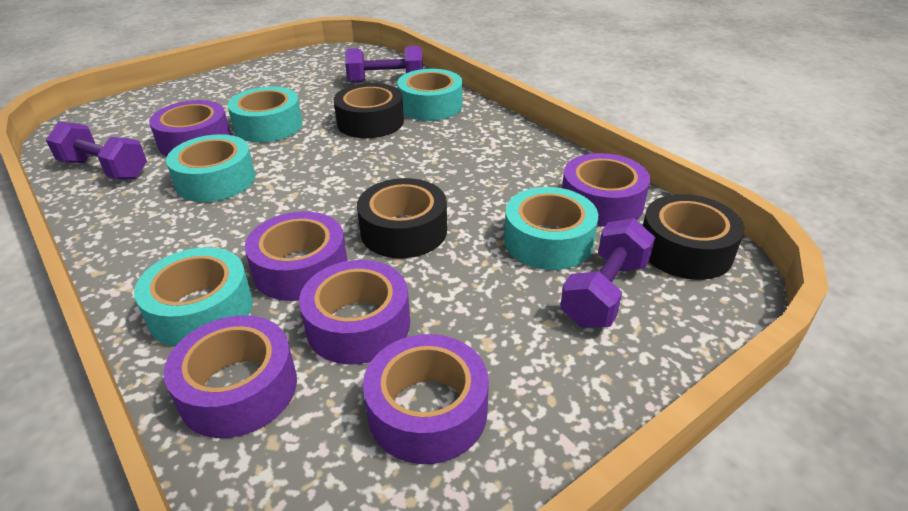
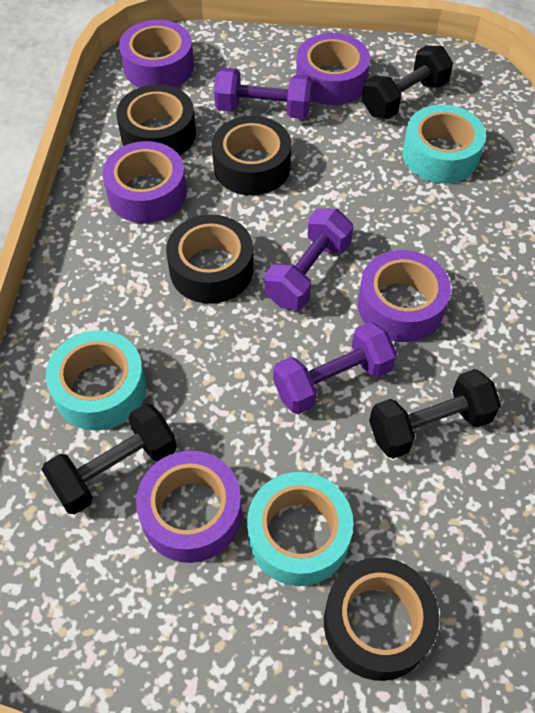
black dumbbell: 0 -> 3
black tape: 3 -> 4
purple tape: 6 -> 5
turquoise tape: 5 -> 3

